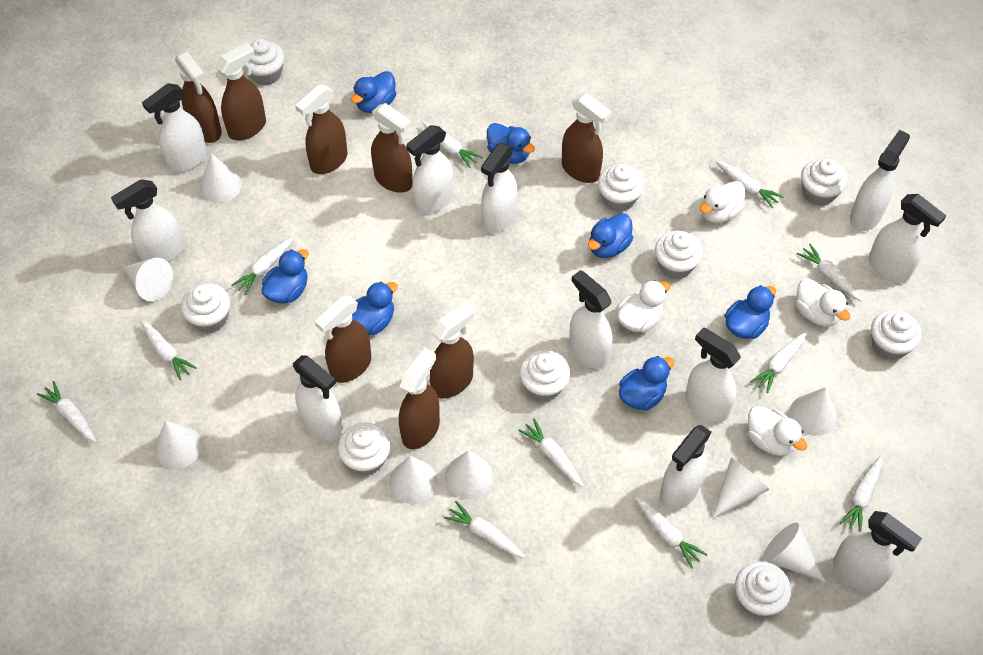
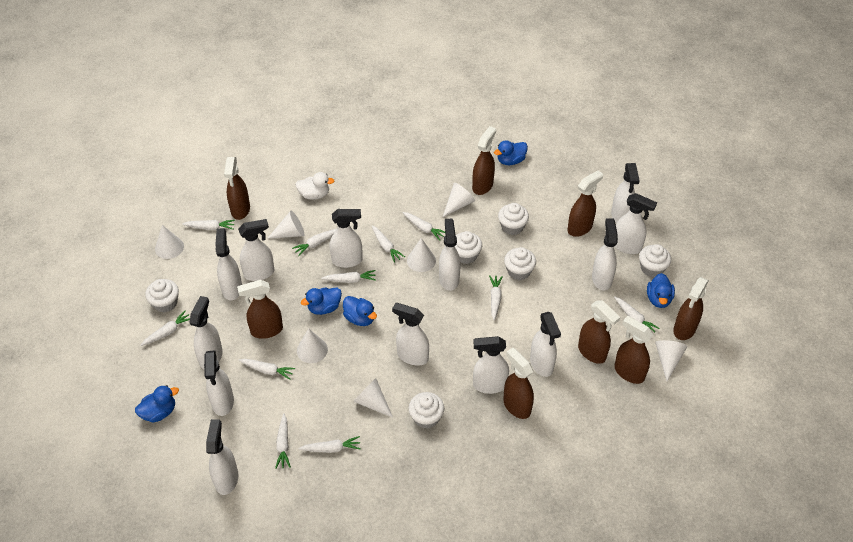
blue duck: 7 -> 5
white cone: 8 -> 7
white cupcake: 9 -> 6
white duck: 4 -> 1
white spray bottle: 11 -> 13

